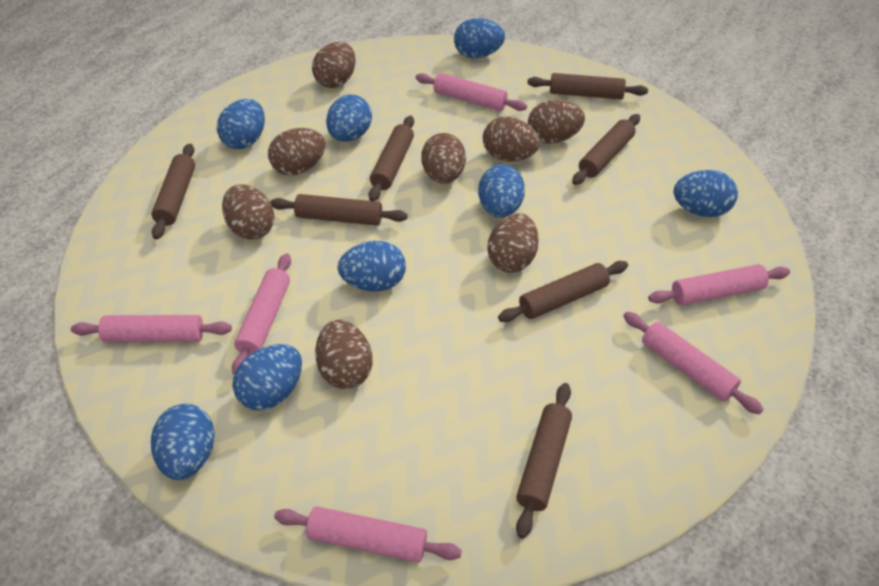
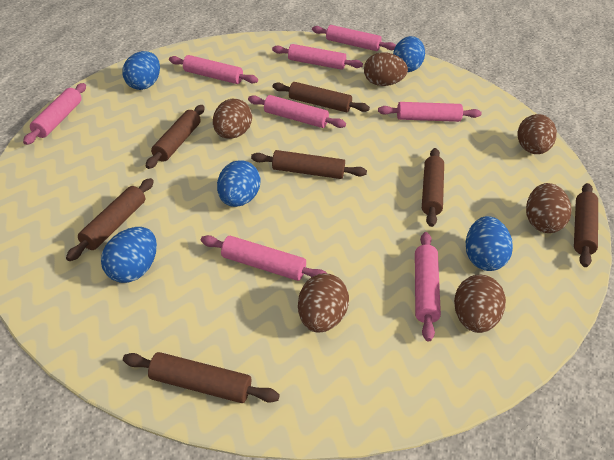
blue egg: 8 -> 5
brown egg: 8 -> 6
pink rolling pin: 6 -> 8

